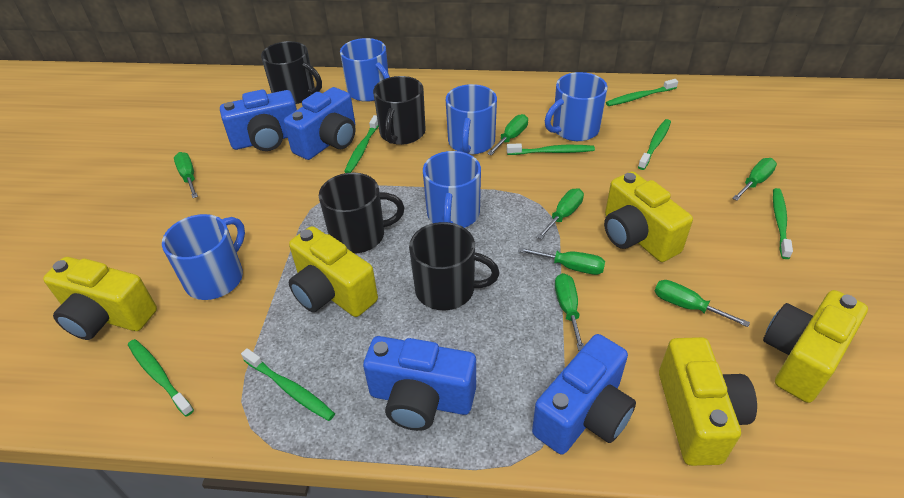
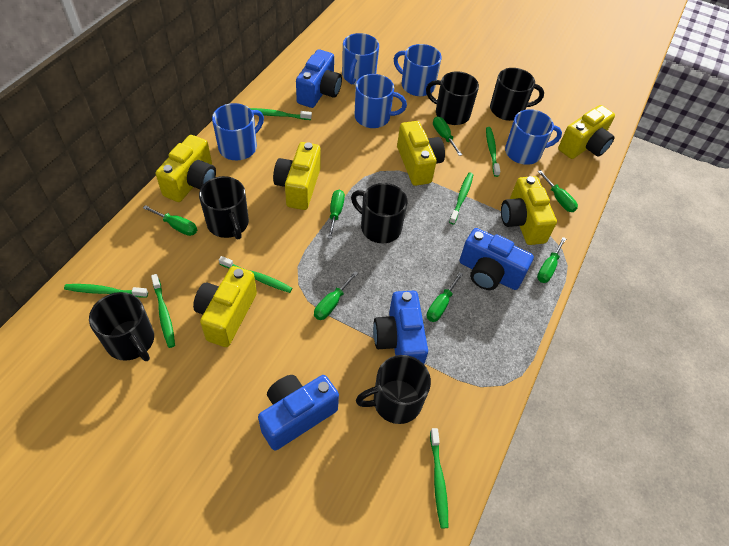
black mug: 4 -> 6
yellow camera: 5 -> 6

